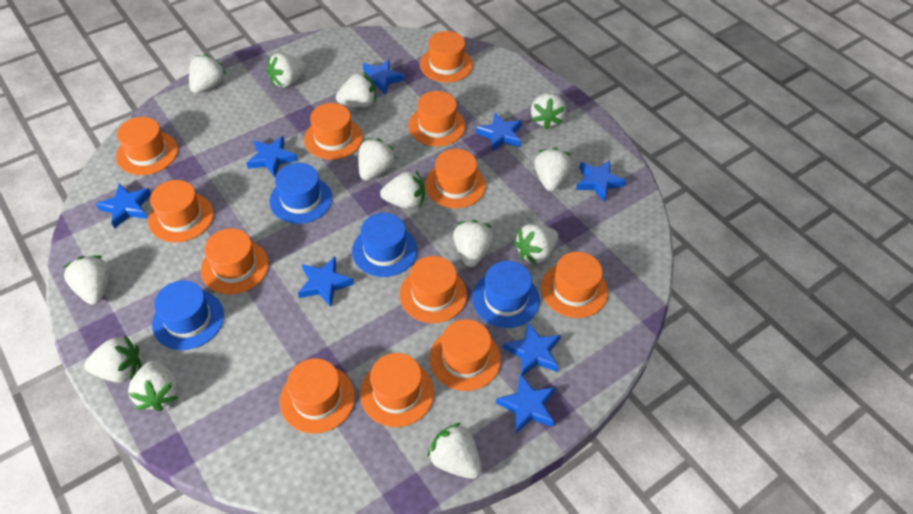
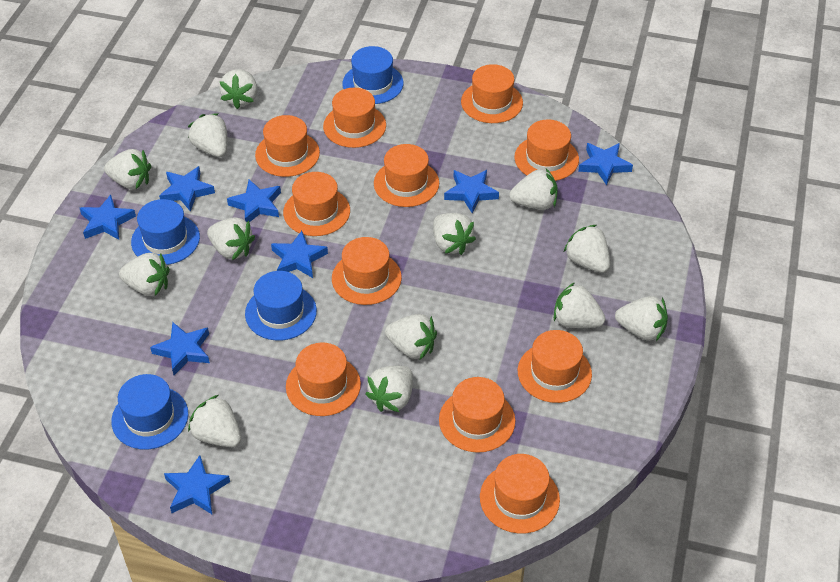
orange hat: 12 -> 11

